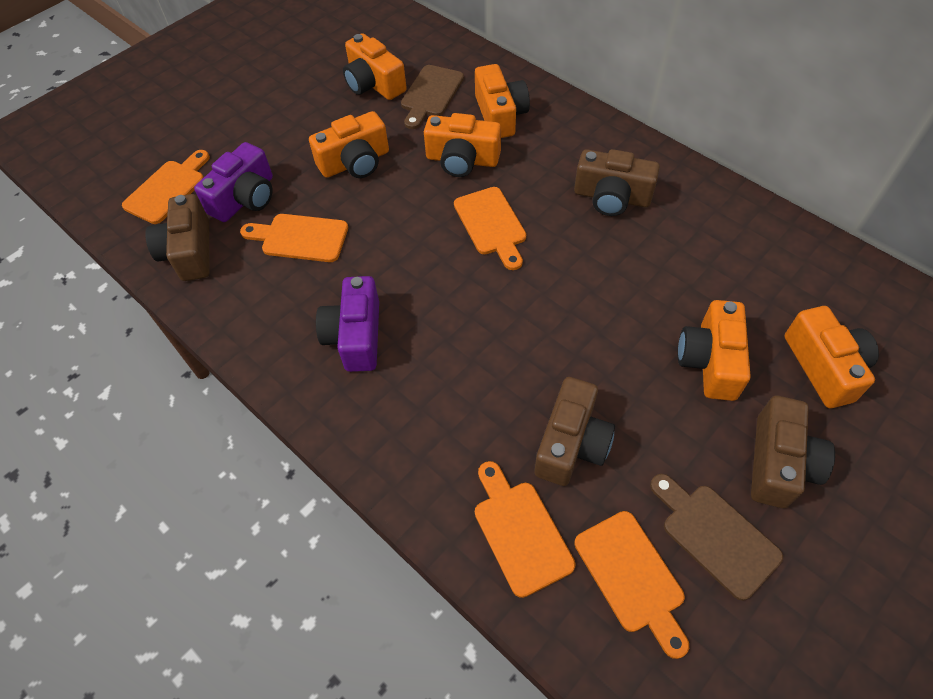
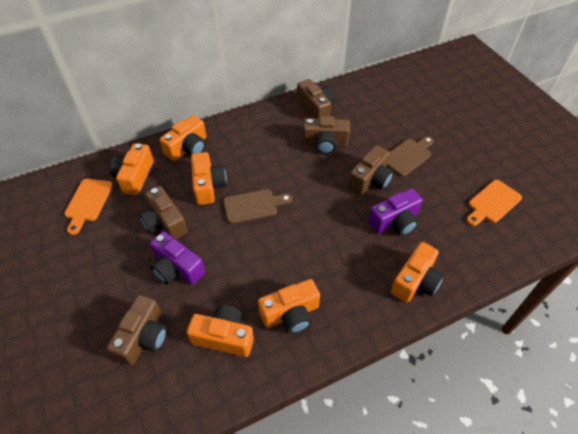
brown camera: 4 -> 5
orange cutting board: 5 -> 2

